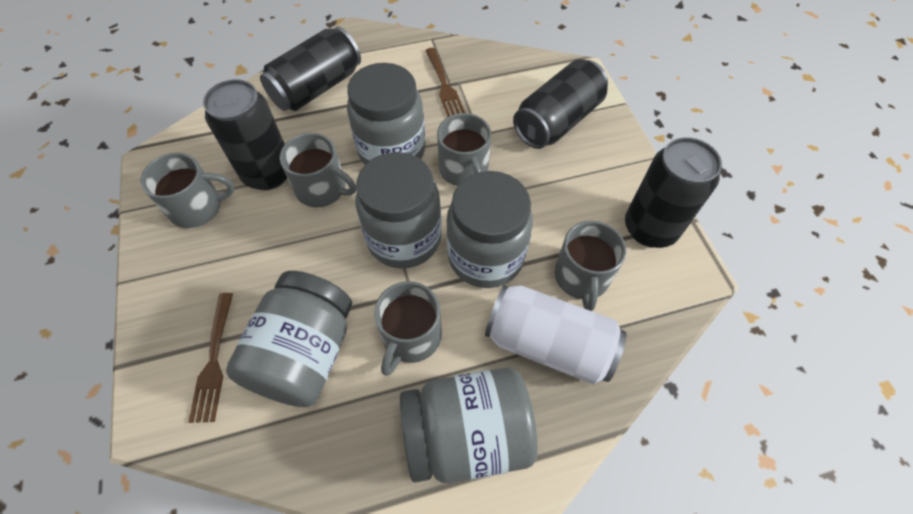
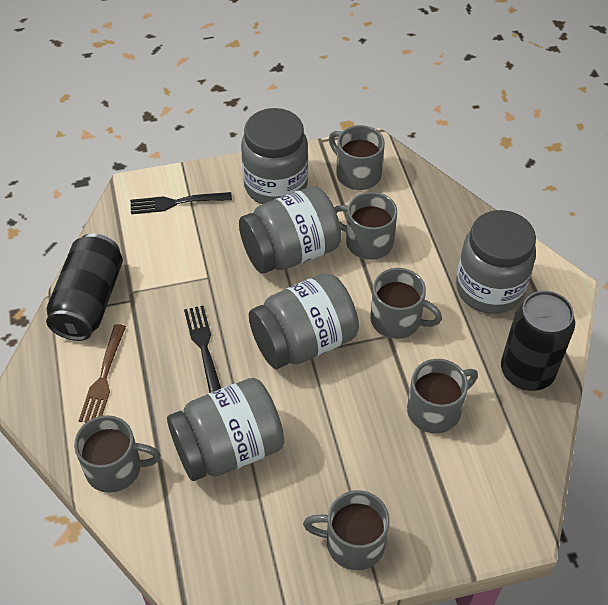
black can: 4 -> 2
black fork: 0 -> 2
brown fork: 2 -> 1
grey mug: 5 -> 6
white can: 1 -> 0

